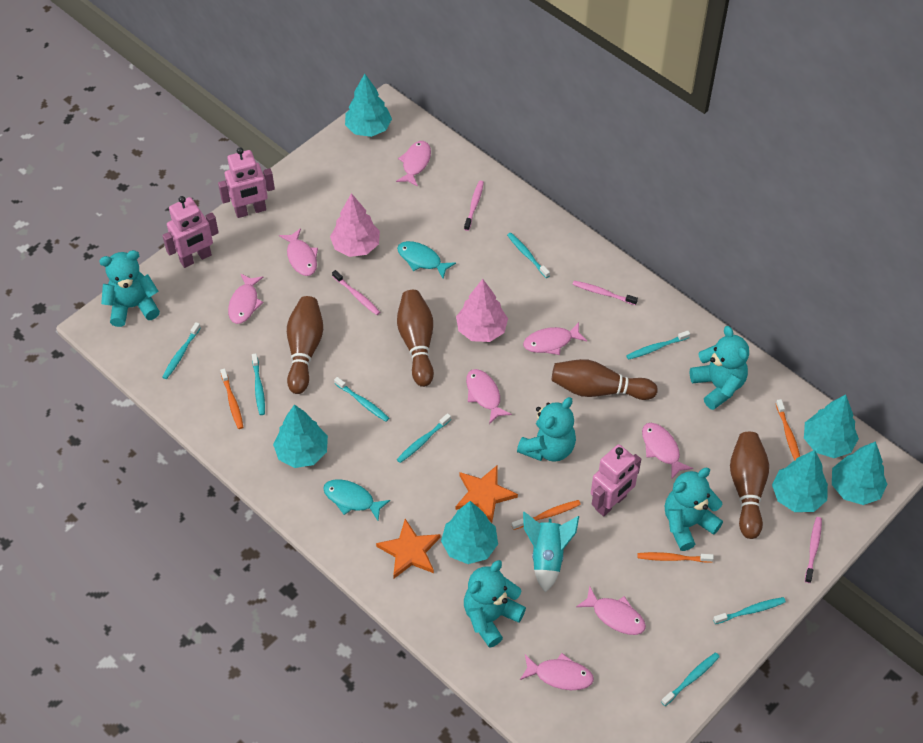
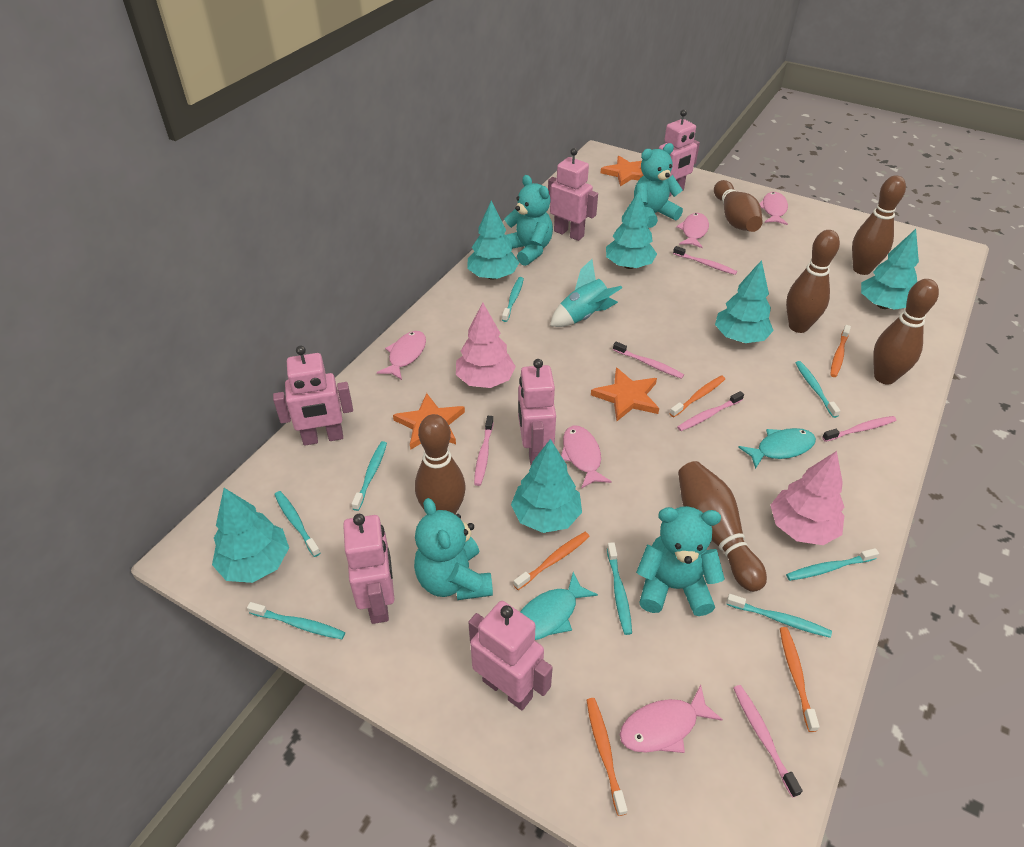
brown bowling pin: 4 -> 6
orange star: 2 -> 3
orange toothbrush: 4 -> 5
pink fish: 8 -> 5
pink robot: 3 -> 6
pink toothbrush: 4 -> 6
turquoise teddy bear: 5 -> 4

